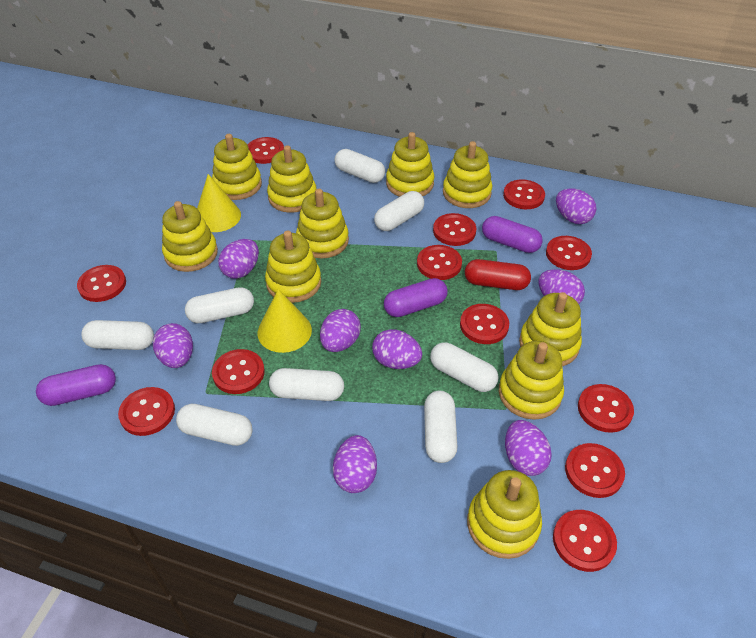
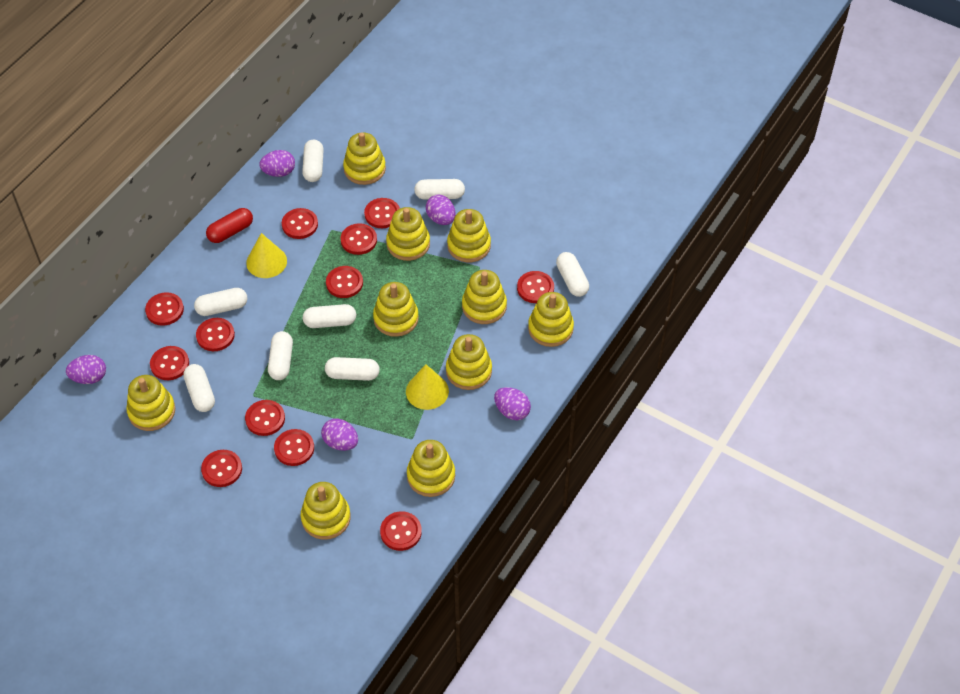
purple capsule: 3 -> 0
purple egg: 8 -> 5

